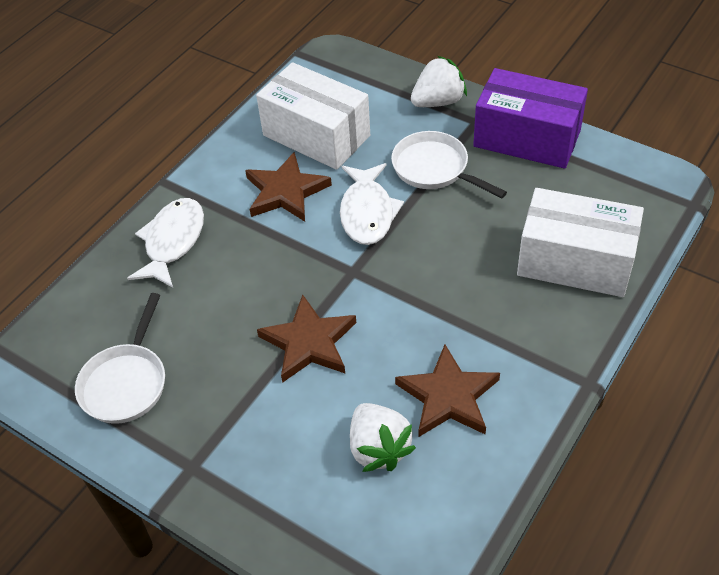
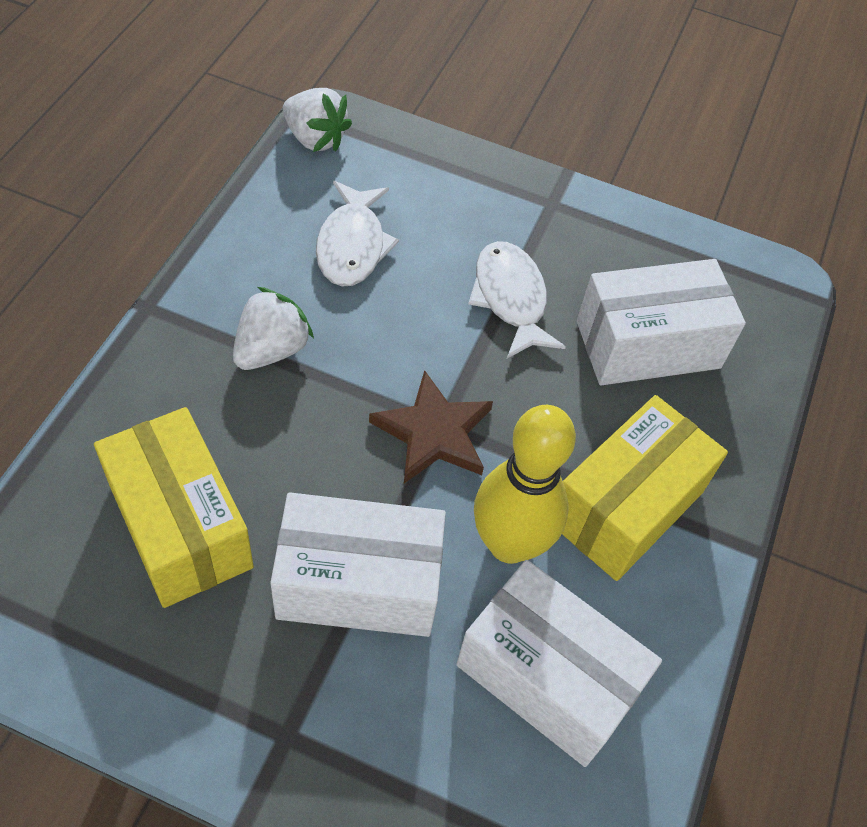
brown star: 3 -> 1
purple box: 1 -> 0
white box: 2 -> 3
white pan: 2 -> 0
yellow bowling pin: 0 -> 1
yellow box: 0 -> 2

